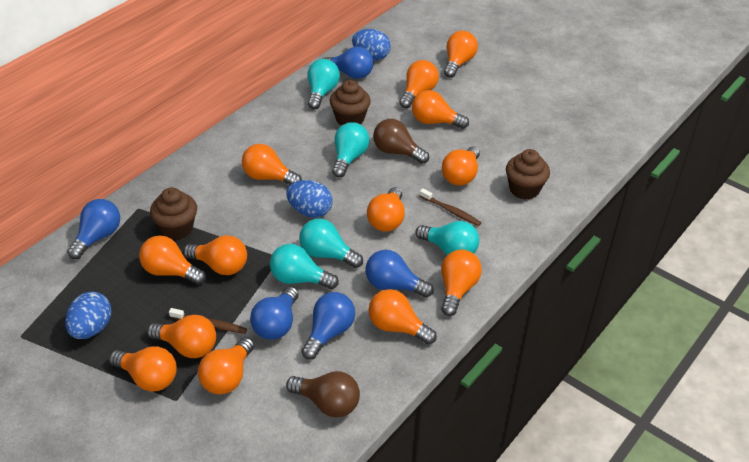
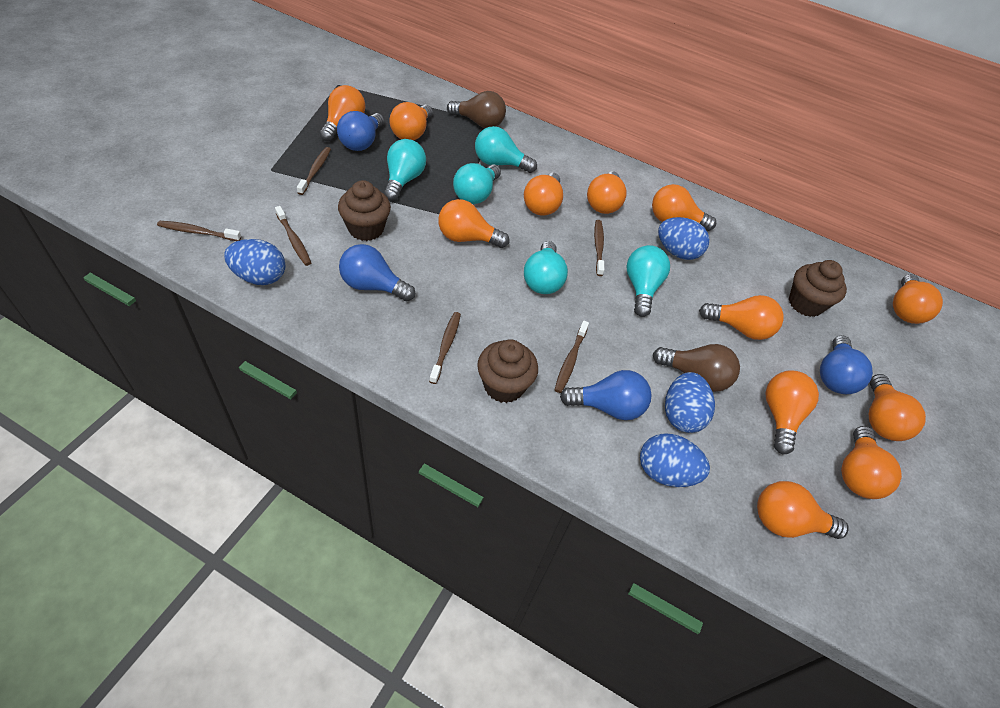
blue egg: 3 -> 4
blue light bulb: 5 -> 4
brown toothbrush: 2 -> 6
orange light bulb: 13 -> 12

